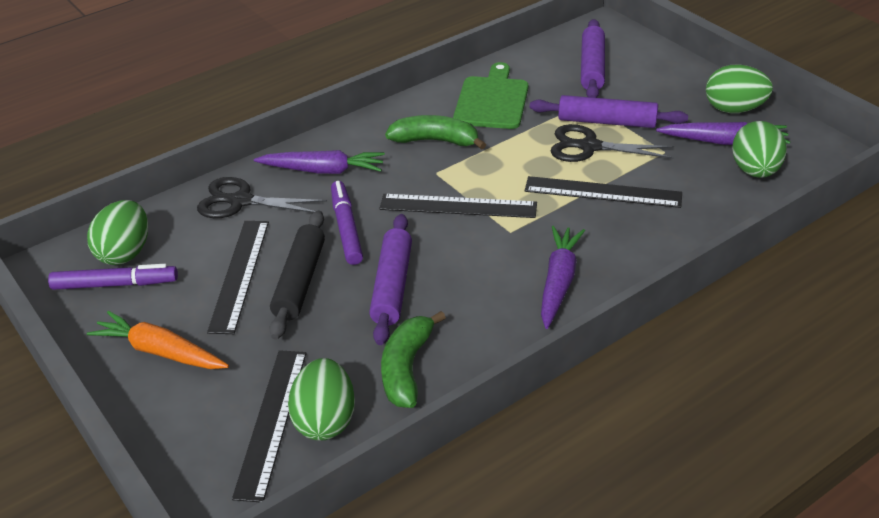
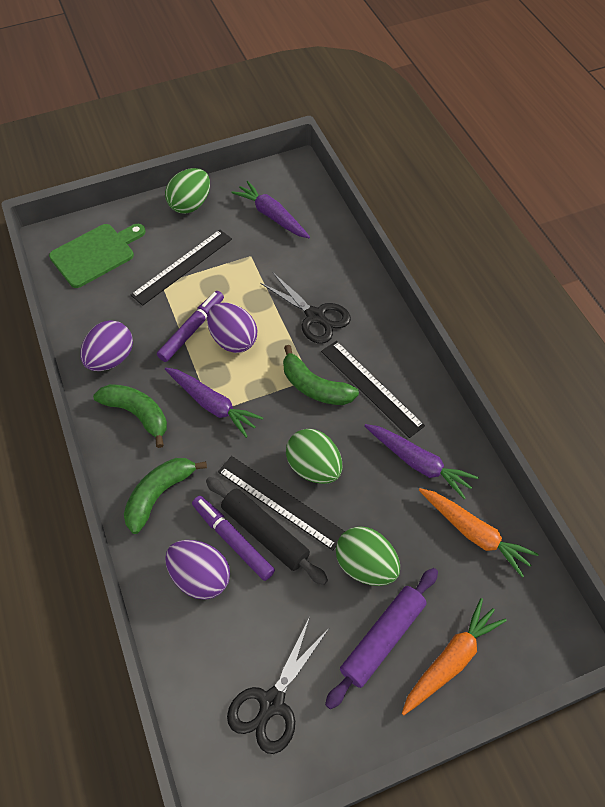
black ruler: 4 -> 3
green banana: 2 -> 3
green egg: 4 -> 3
orange carrot: 1 -> 2
purple egg: 0 -> 3
purple rolling pin: 3 -> 1

